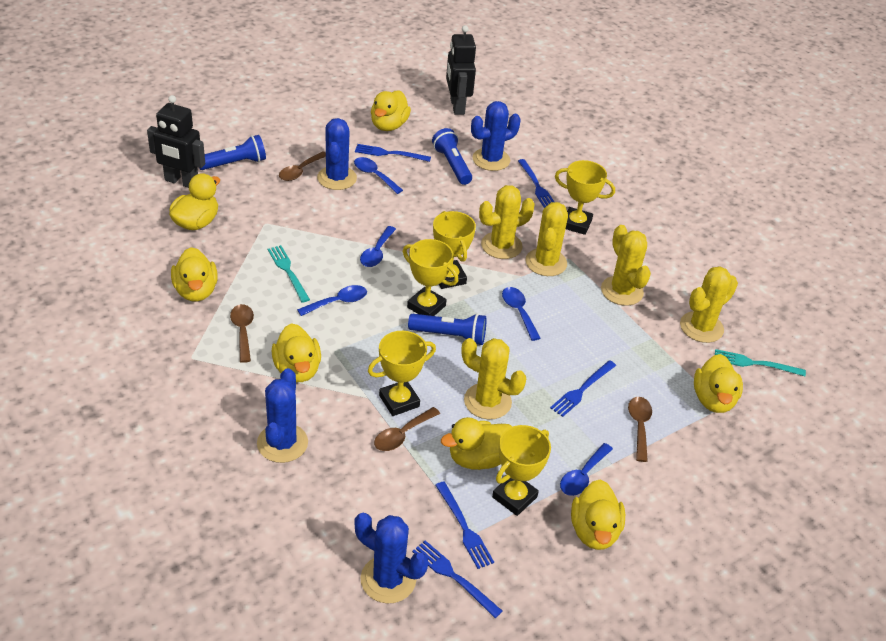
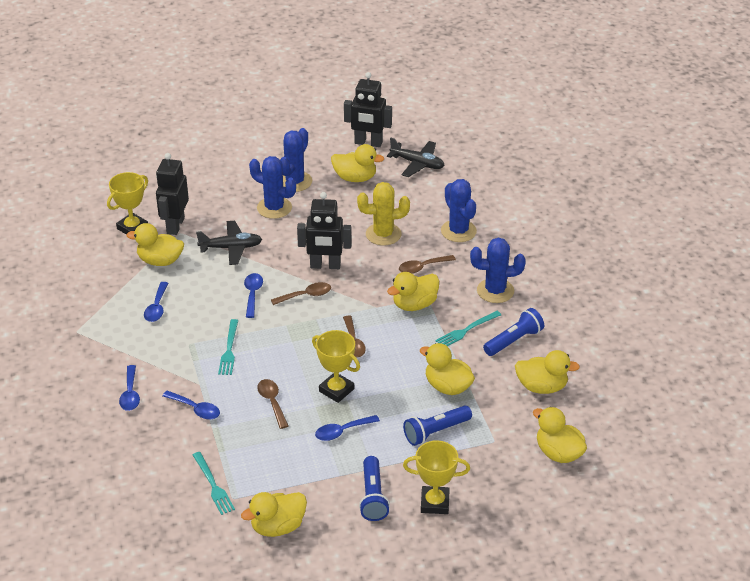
black plane: 0 -> 2
black robot: 2 -> 3
blue fork: 5 -> 0
turquoise fork: 2 -> 3
yellow cactus: 5 -> 1
yellow trophy: 5 -> 3

